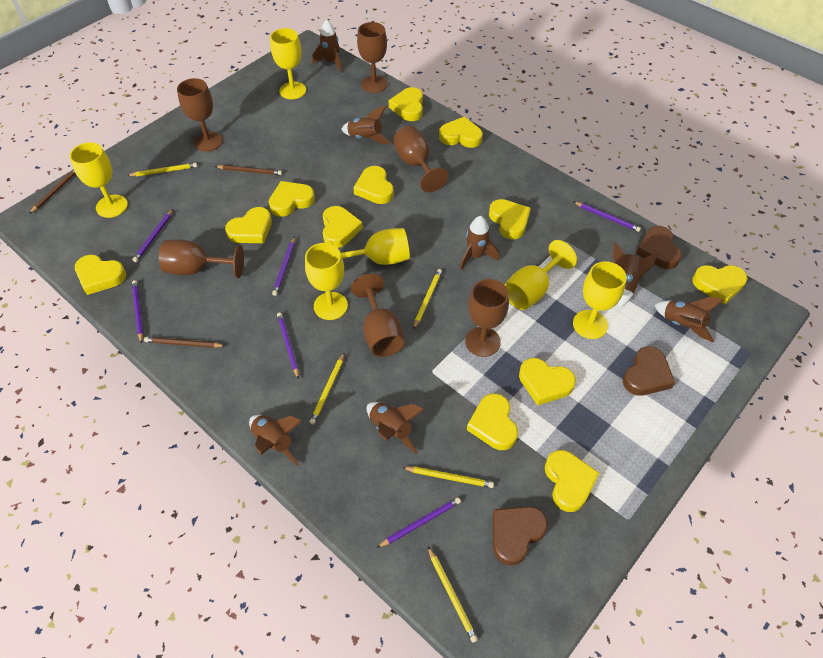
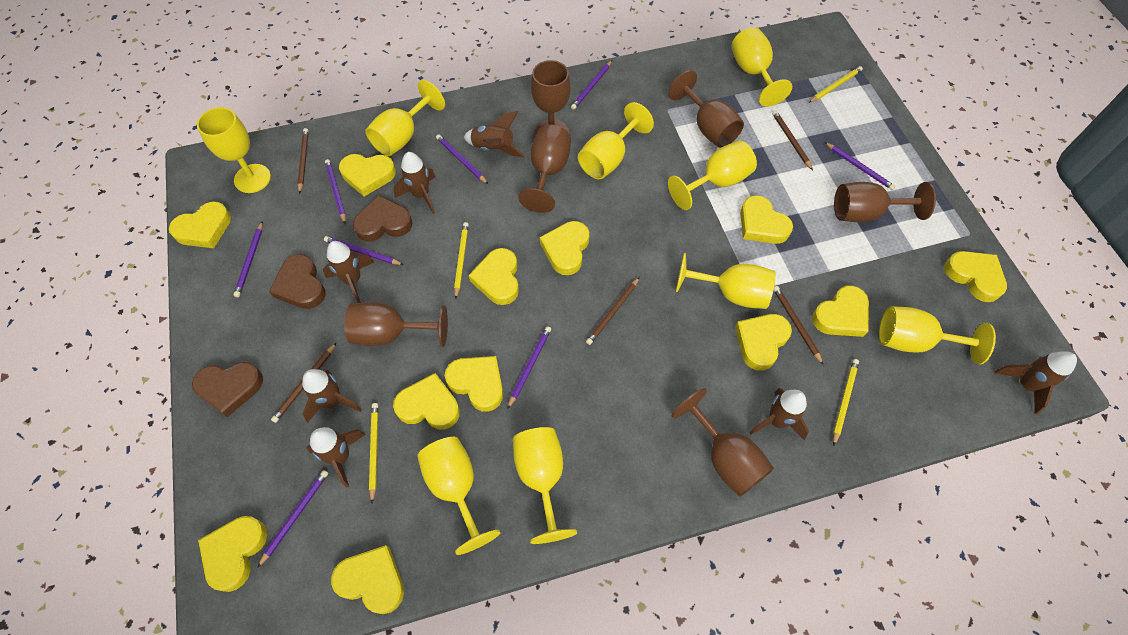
brown pencil: 3 -> 5
purple pencil: 6 -> 8
yellow goblet: 6 -> 9
yellow pencil: 5 -> 4

